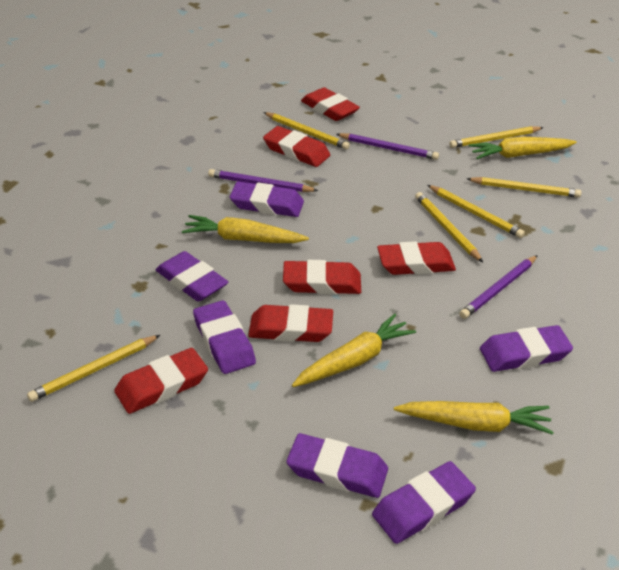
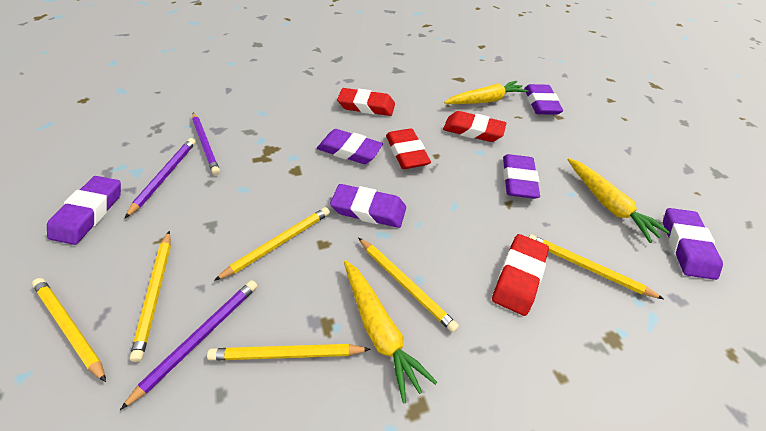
red eraser: 6 -> 4
yellow carrot: 4 -> 3

